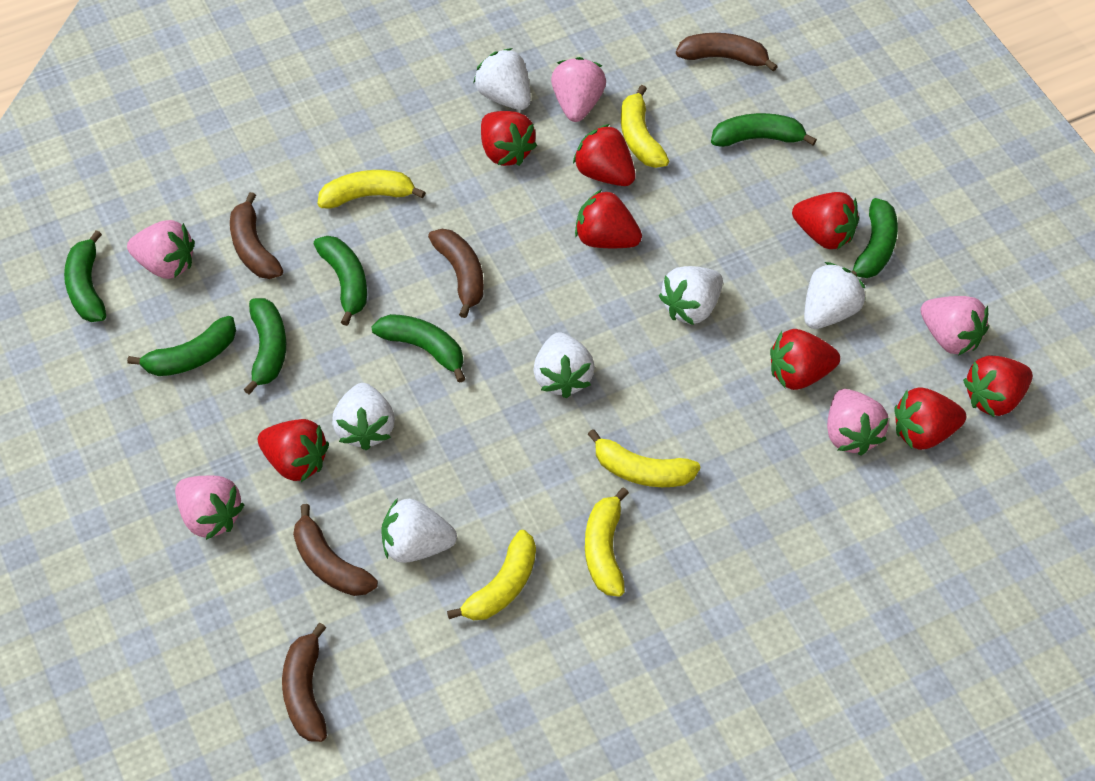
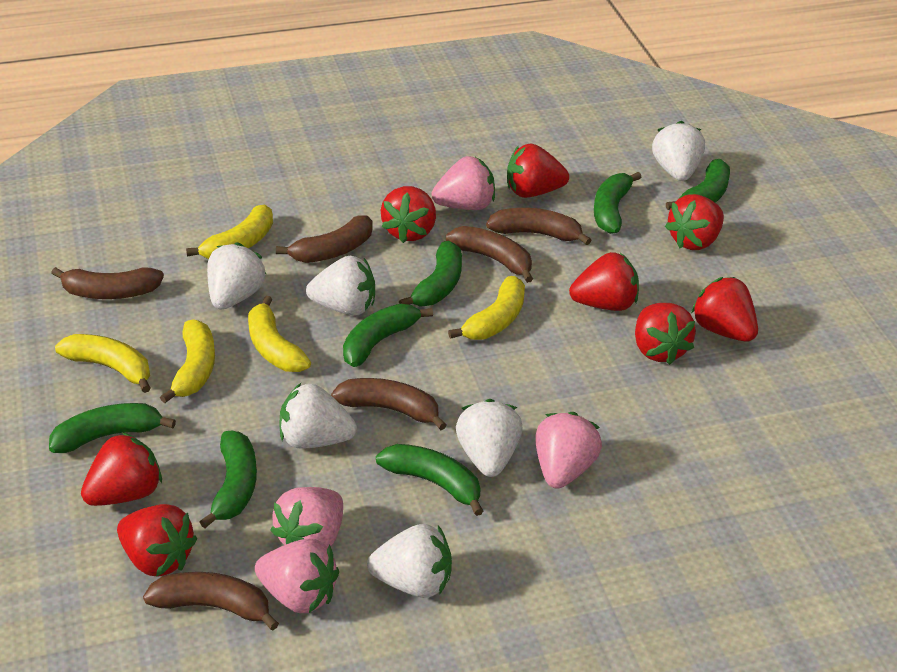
brown banana: 5 -> 6
pink strawberry: 5 -> 4

